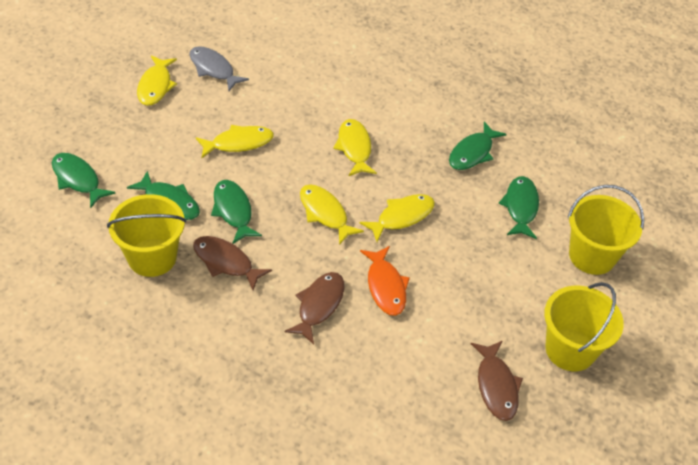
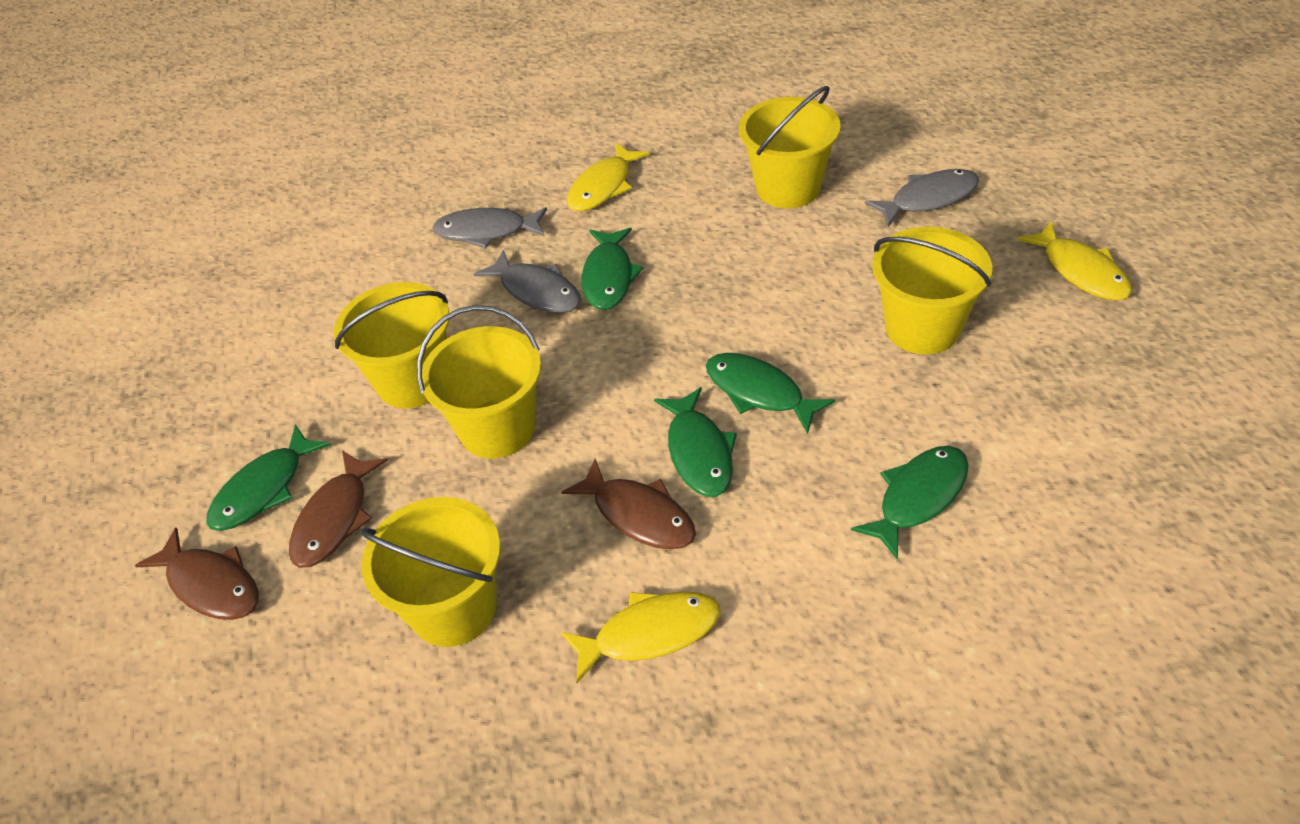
grey fish: 1 -> 3
orange fish: 1 -> 0
yellow bucket: 3 -> 5
yellow fish: 5 -> 3

